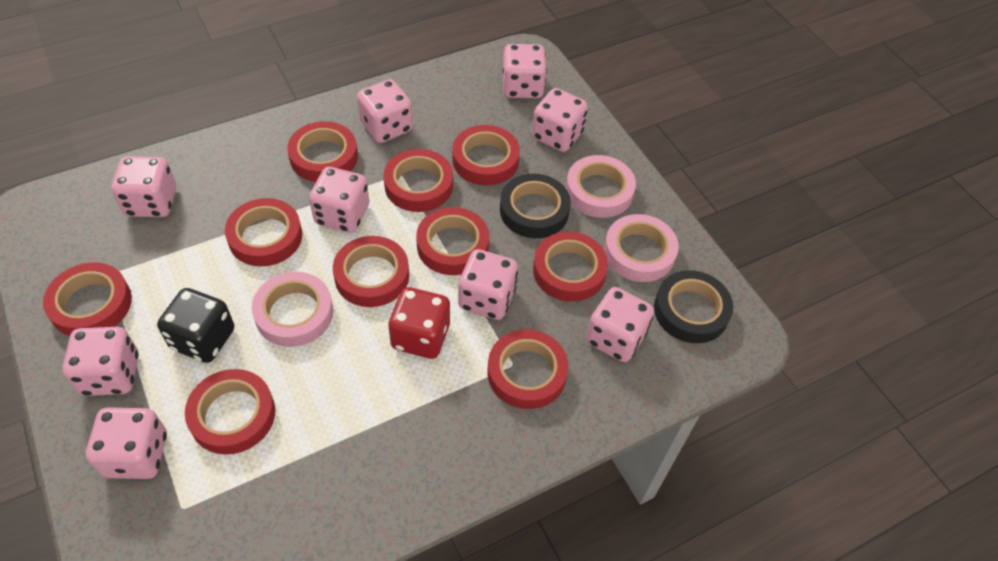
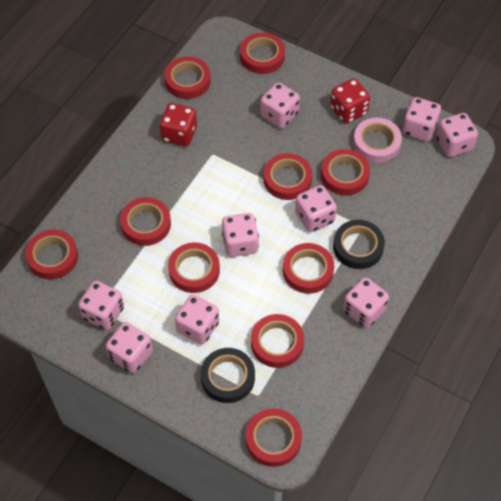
black dice: 1 -> 0
pink tape: 3 -> 1
red dice: 1 -> 2

